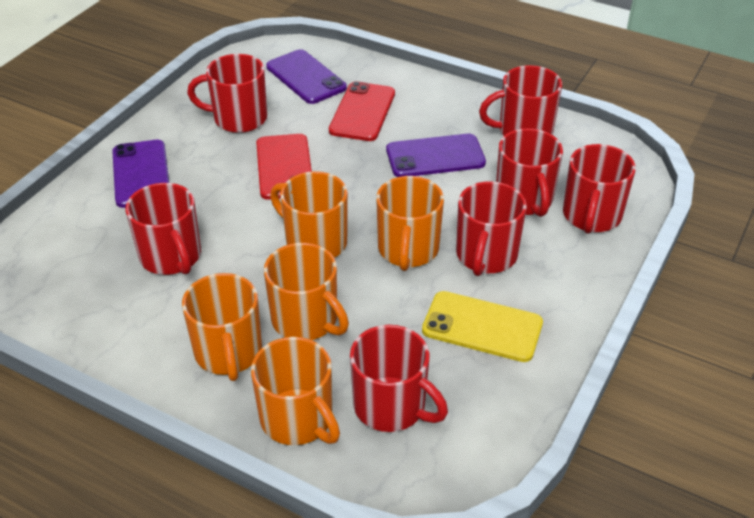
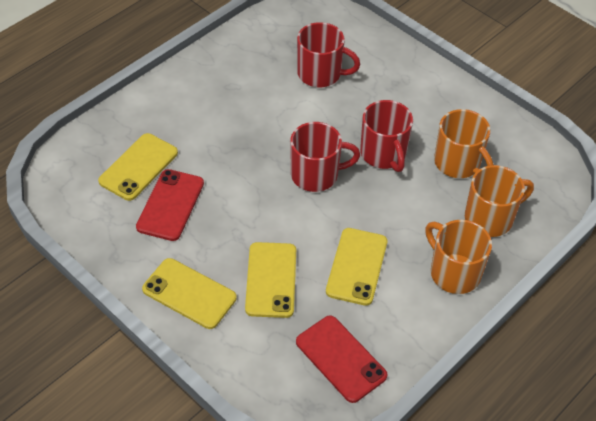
orange mug: 5 -> 3
purple phone: 3 -> 0
red mug: 7 -> 3
yellow phone: 1 -> 4

